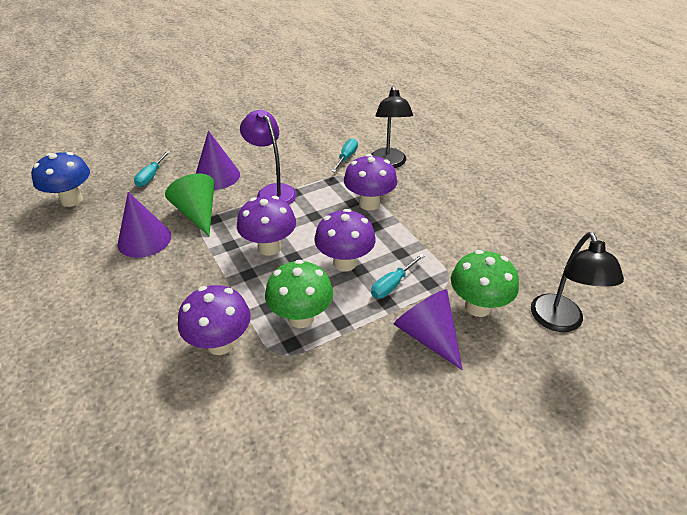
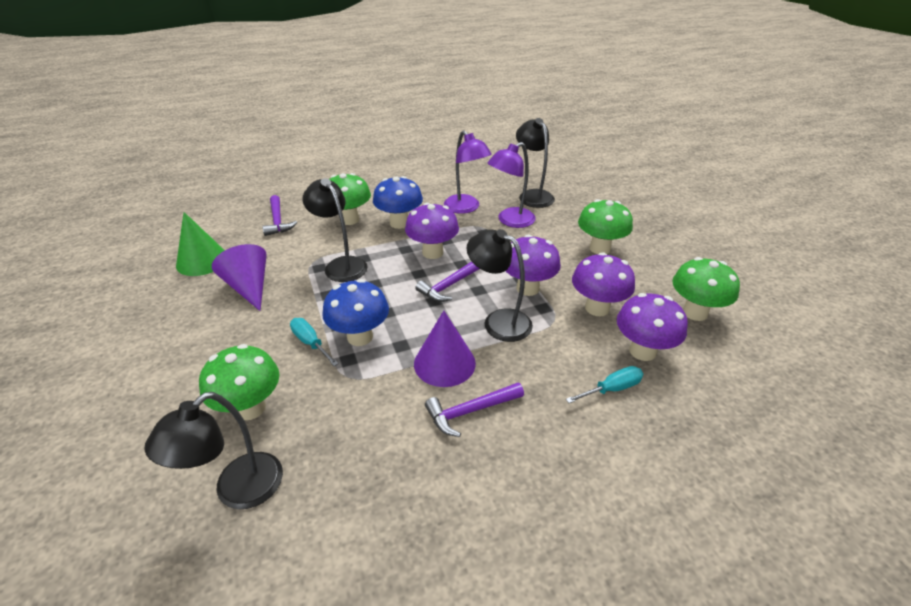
black lamp: 2 -> 4
blue mushroom: 1 -> 2
green mushroom: 2 -> 4
purple cone: 3 -> 2
purple hammer: 0 -> 3
purple lamp: 1 -> 2
turquoise screwdriver: 3 -> 2

